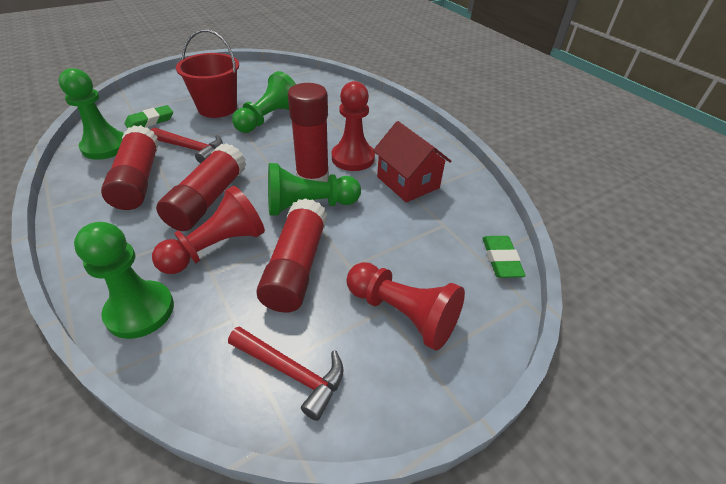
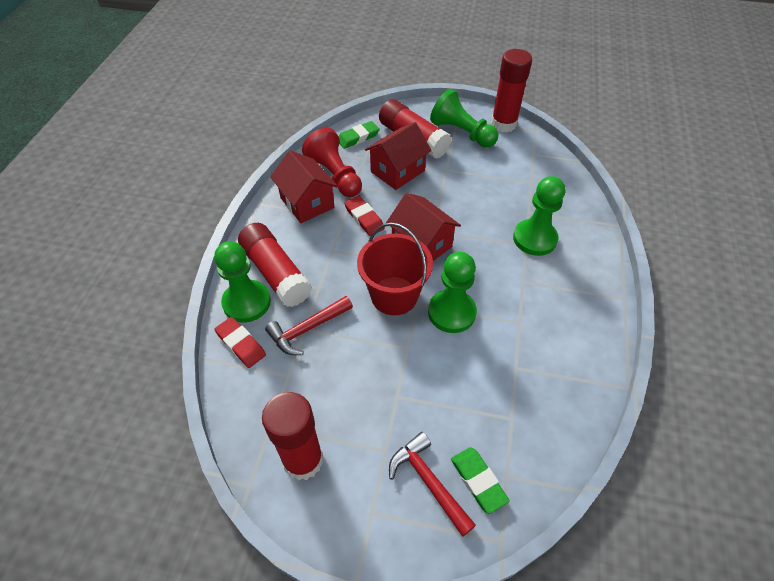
red eraser: 0 -> 2
red house: 1 -> 3
red pawn: 3 -> 1

